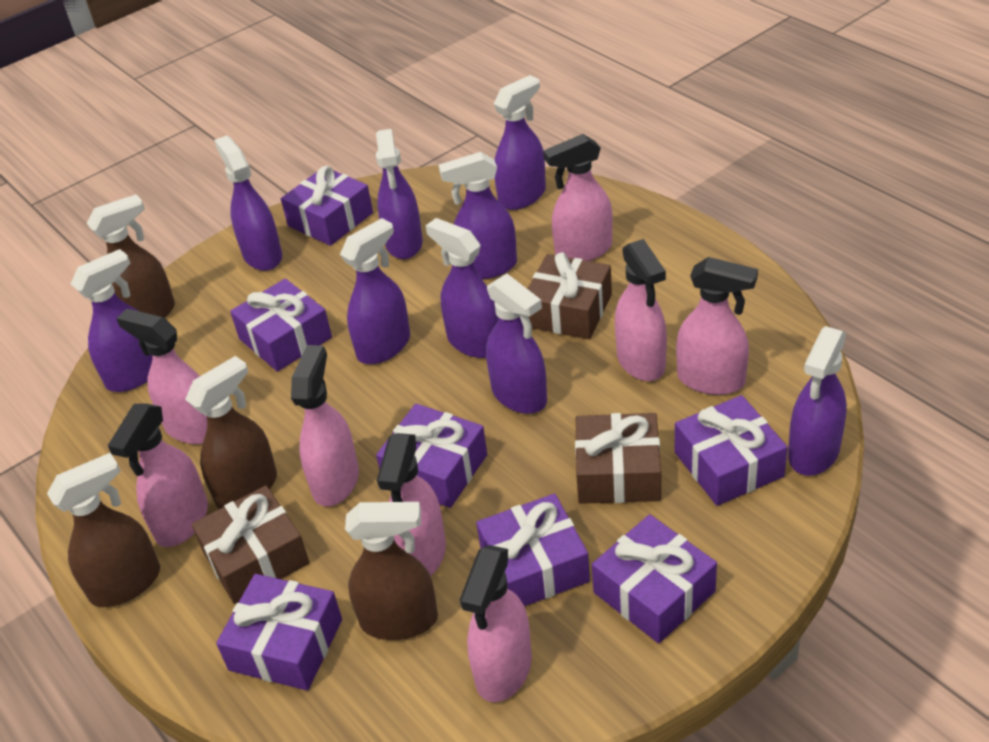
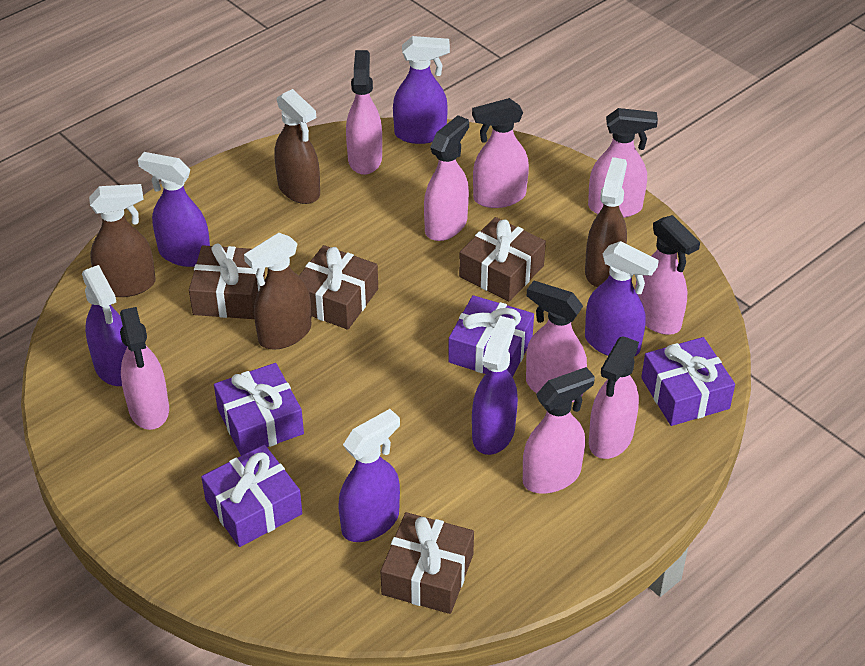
brown gift: 3 -> 4
pink spray bottle: 8 -> 9
purple gift: 7 -> 4
purple spray bottle: 9 -> 6

